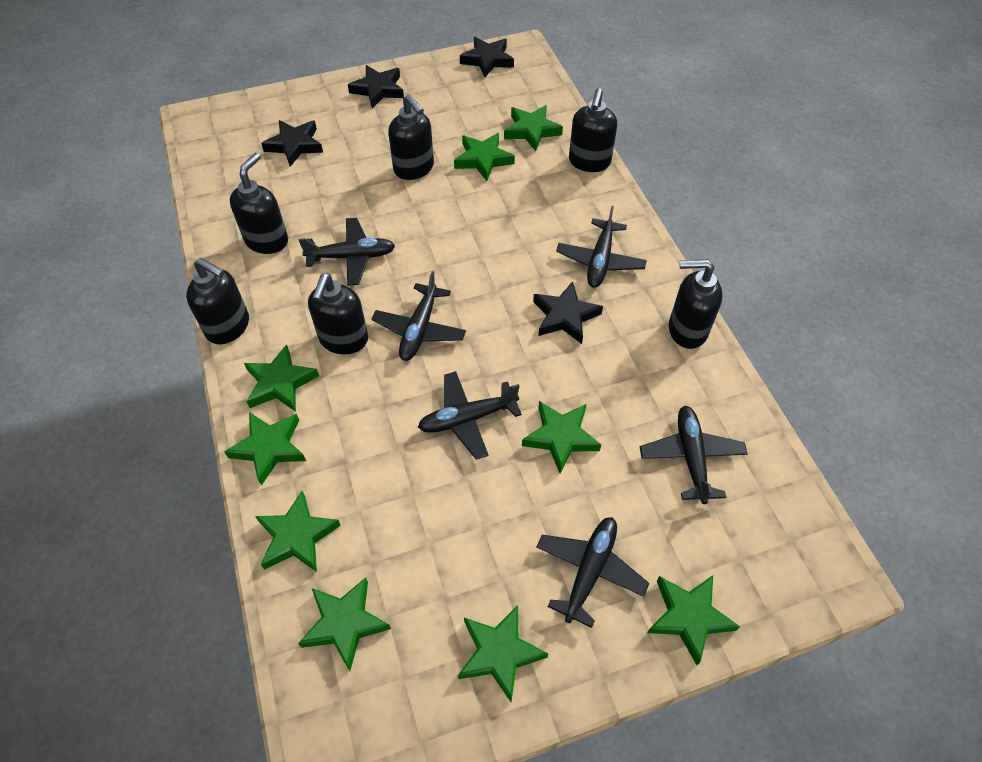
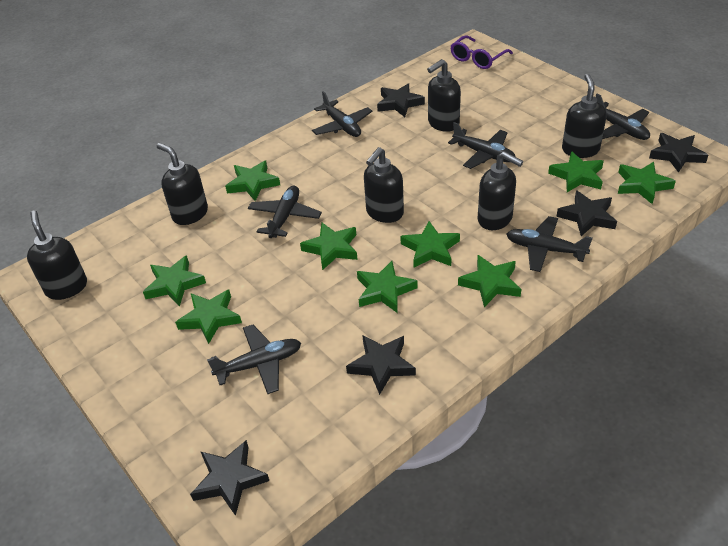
black star: 4 -> 5
purple glasses: 0 -> 1

